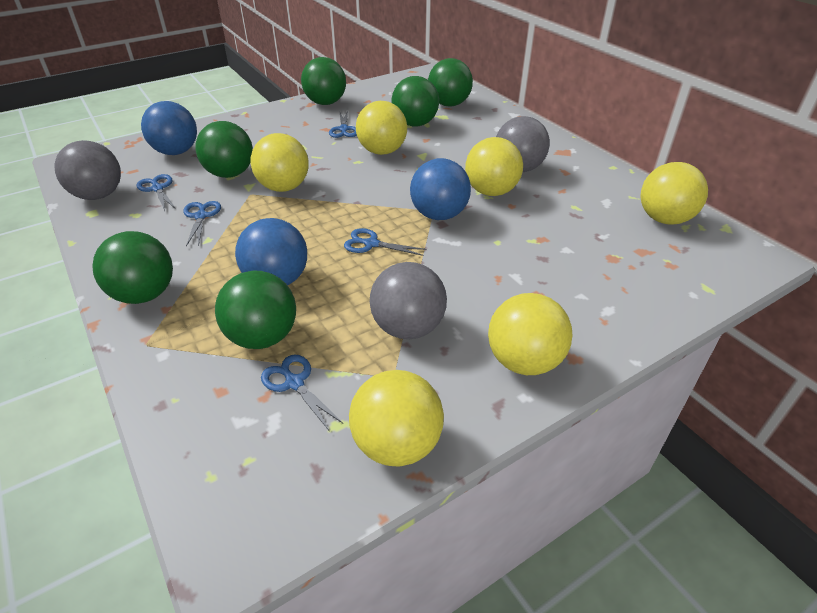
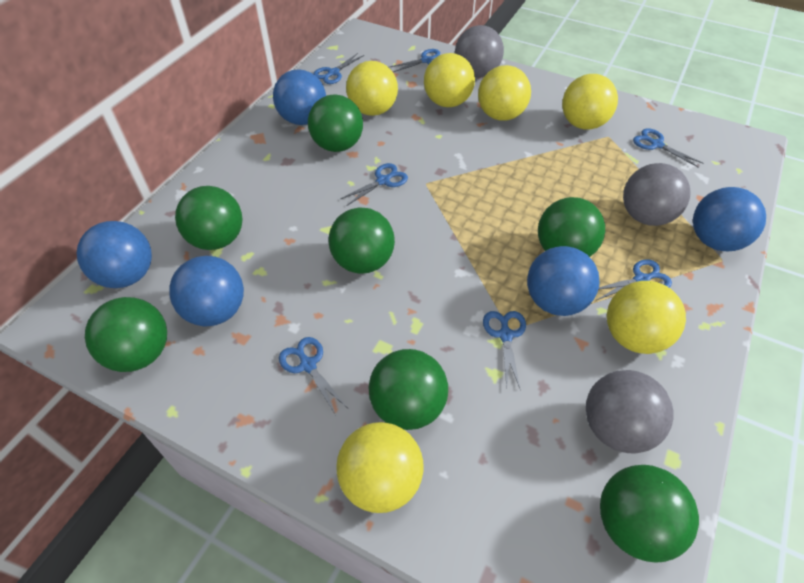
blue ball: 3 -> 5
blue scissors: 5 -> 7
green ball: 6 -> 7

